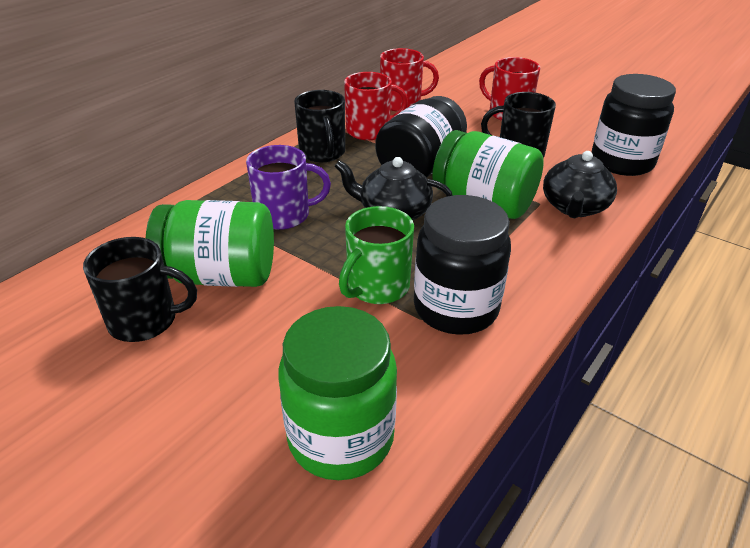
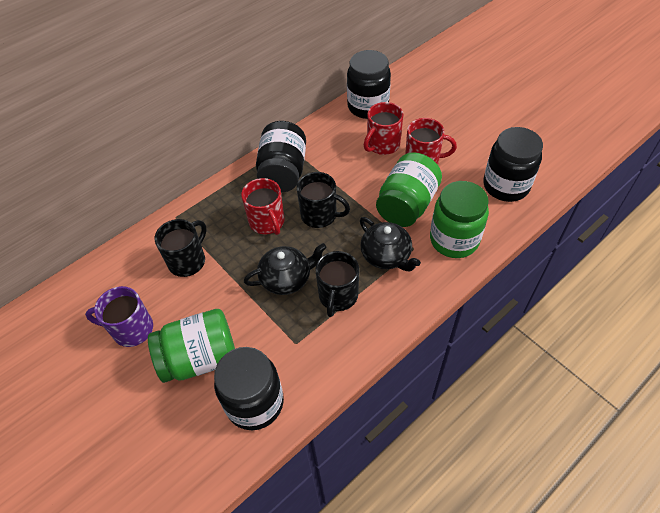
black jar: 3 -> 4
green mug: 1 -> 0

